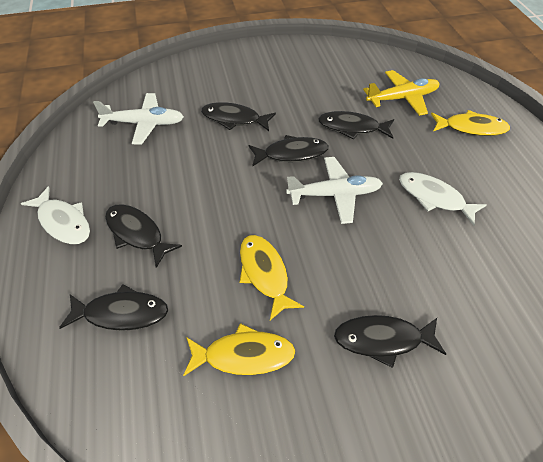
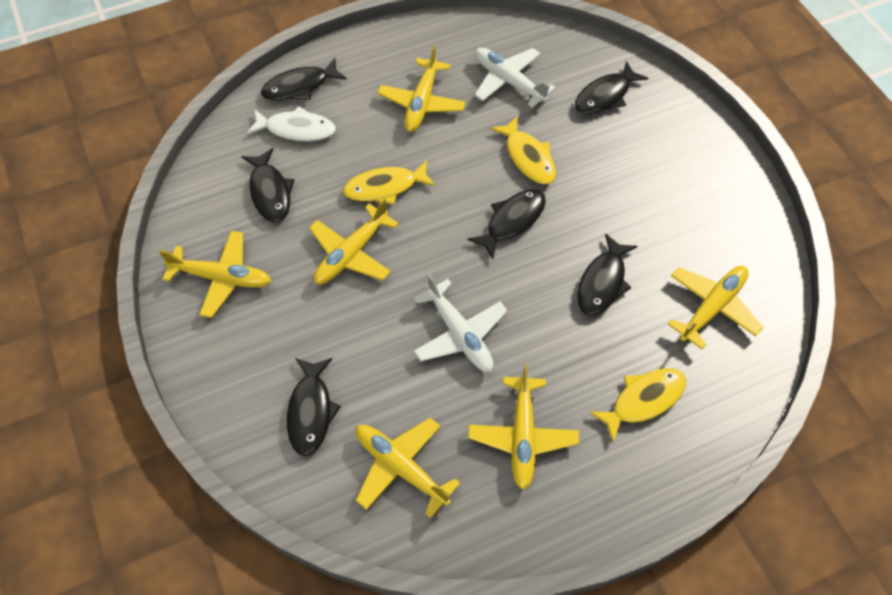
white fish: 2 -> 1
yellow plane: 1 -> 6

